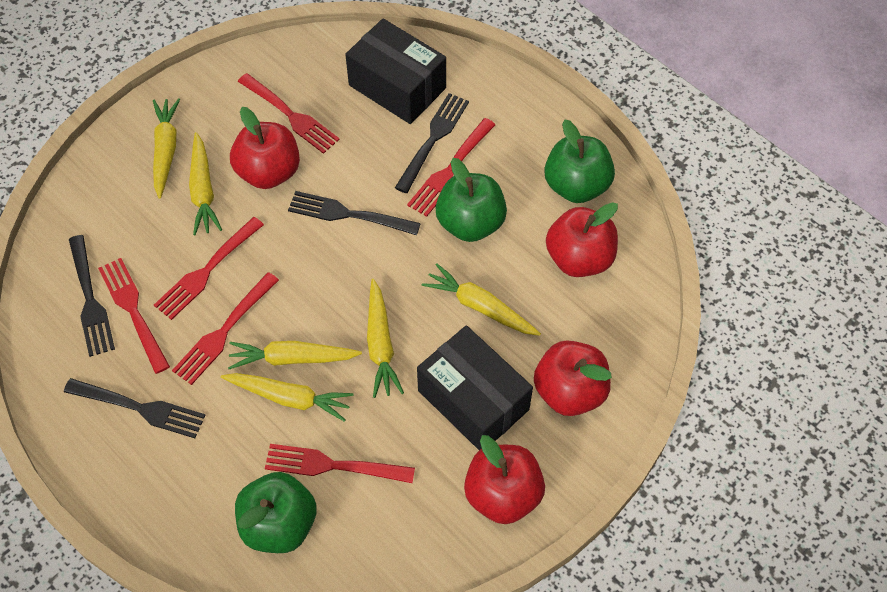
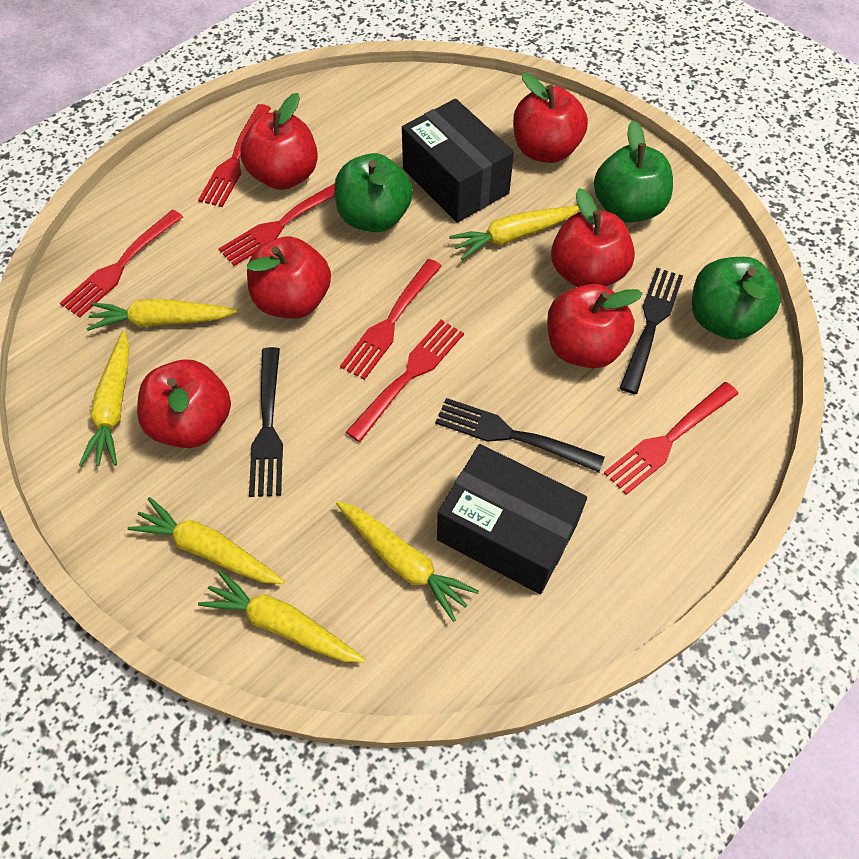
black fork: 4 -> 3
red apple: 4 -> 6

